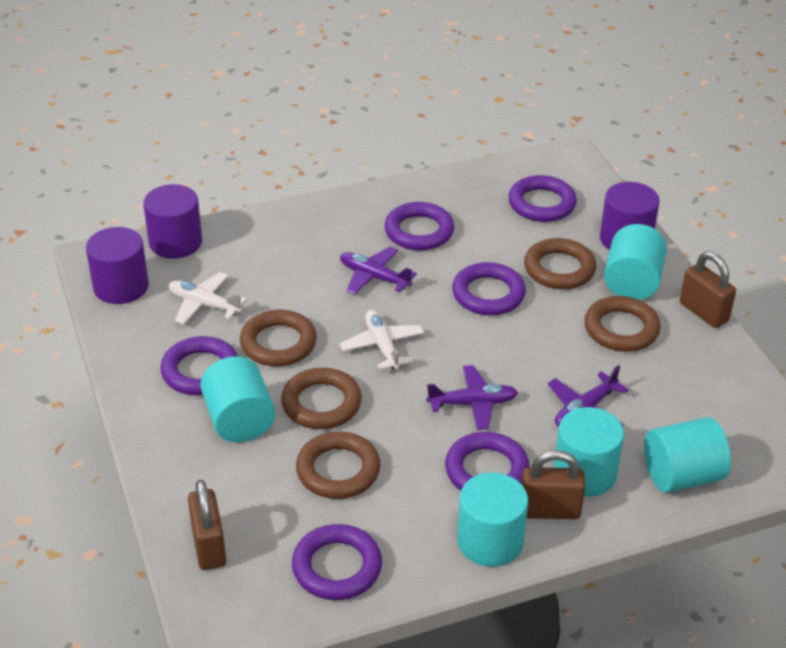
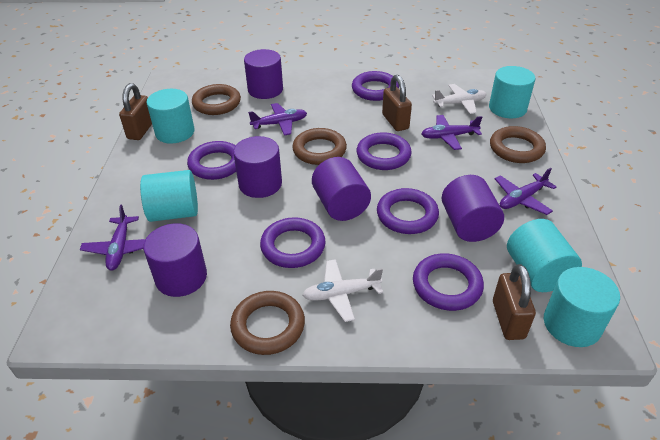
brown ring: 5 -> 4
purple cylinder: 3 -> 5
purple plane: 3 -> 4

